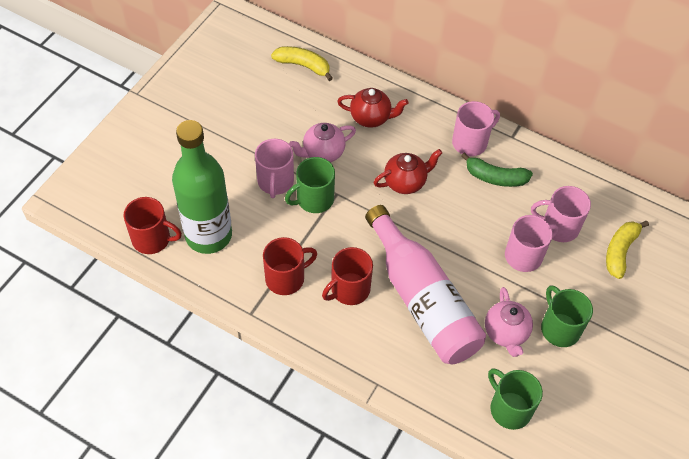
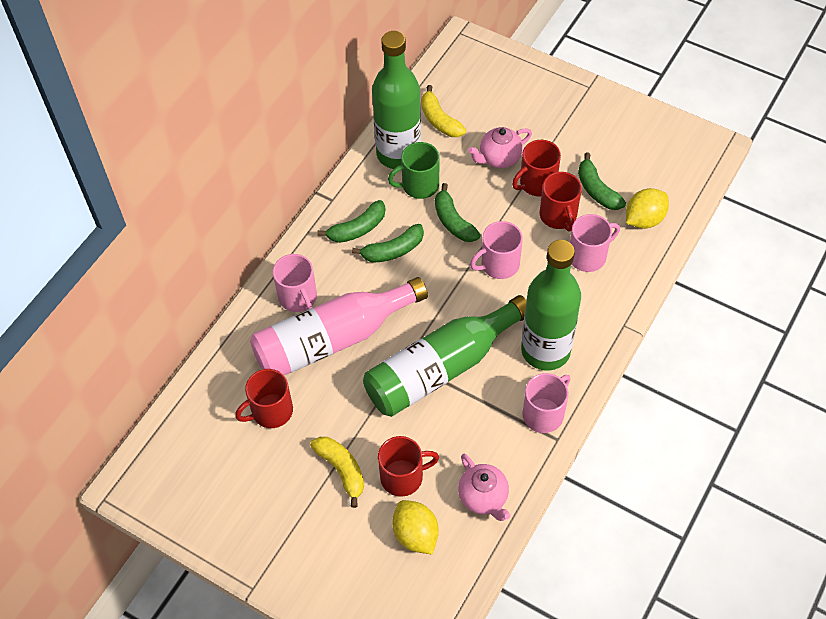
green banana: 1 -> 4
green bottle: 1 -> 3
green mug: 3 -> 1
red mug: 3 -> 4
red teapot: 2 -> 0
yellow lemon: 0 -> 2

